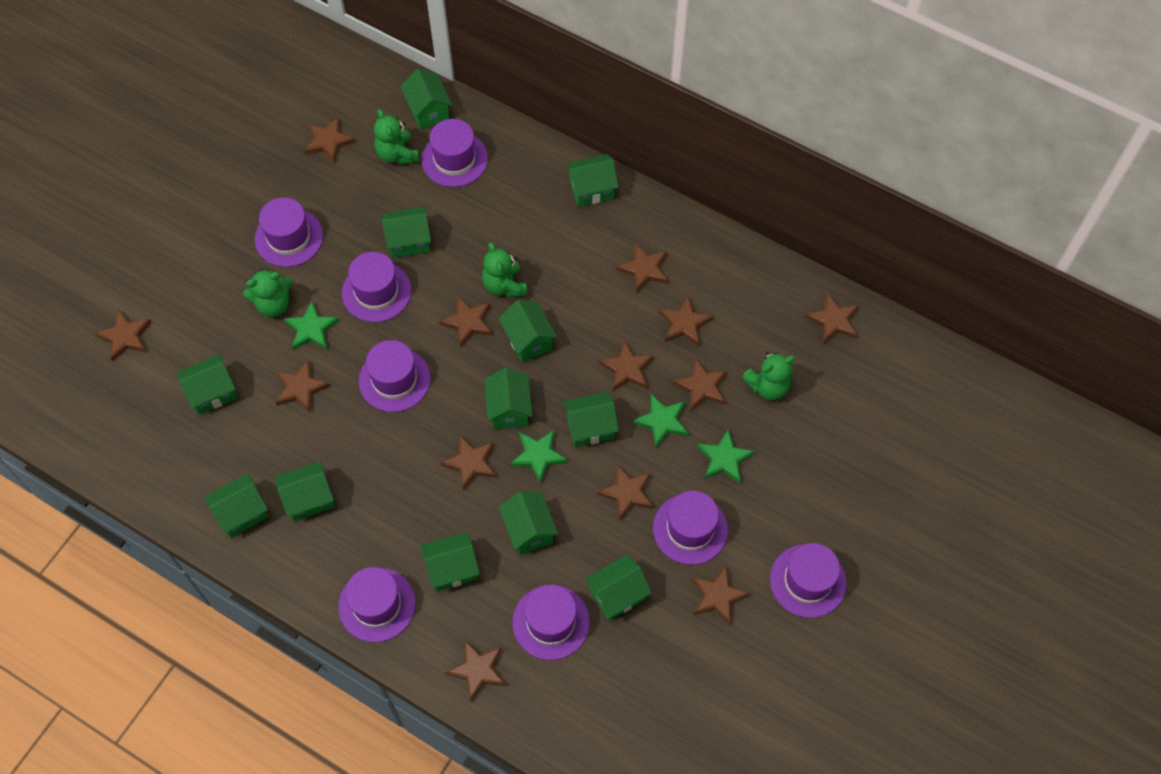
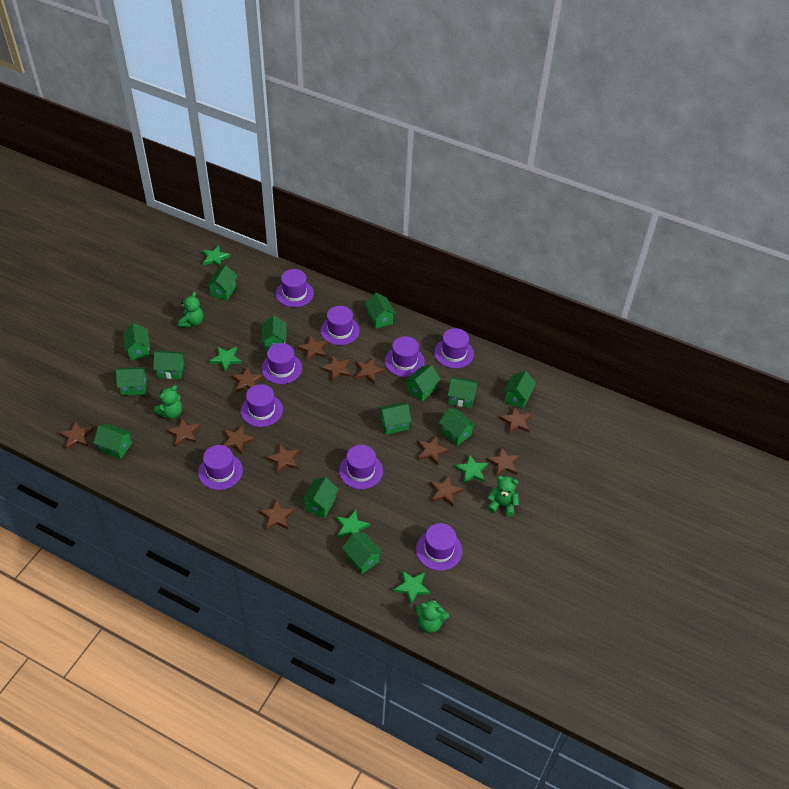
green house: 12 -> 14
green star: 4 -> 5
purple hat: 8 -> 9

